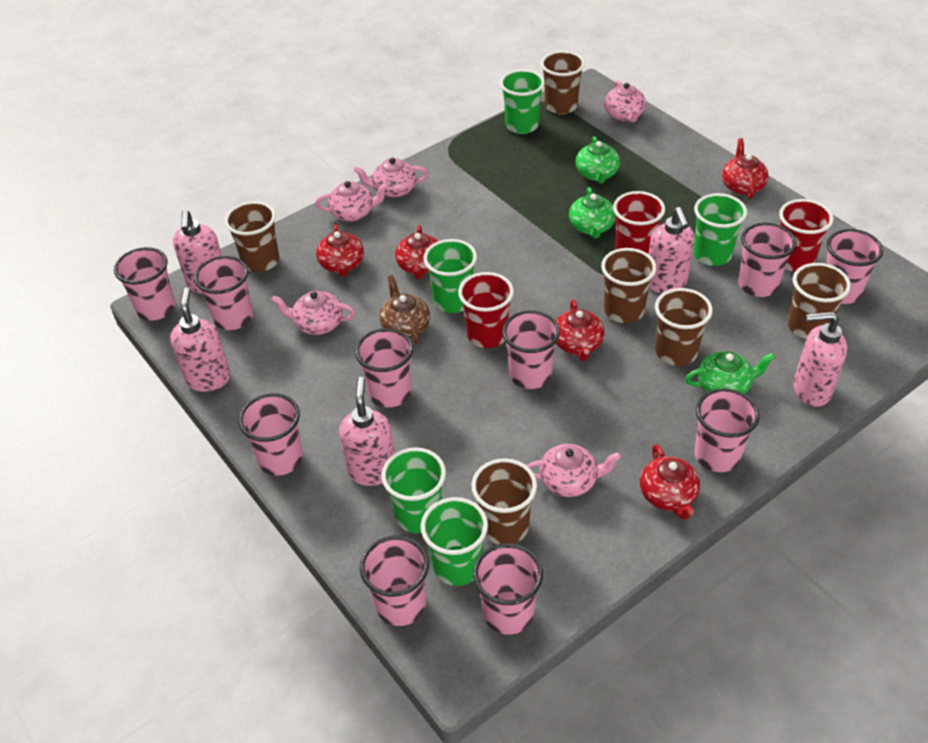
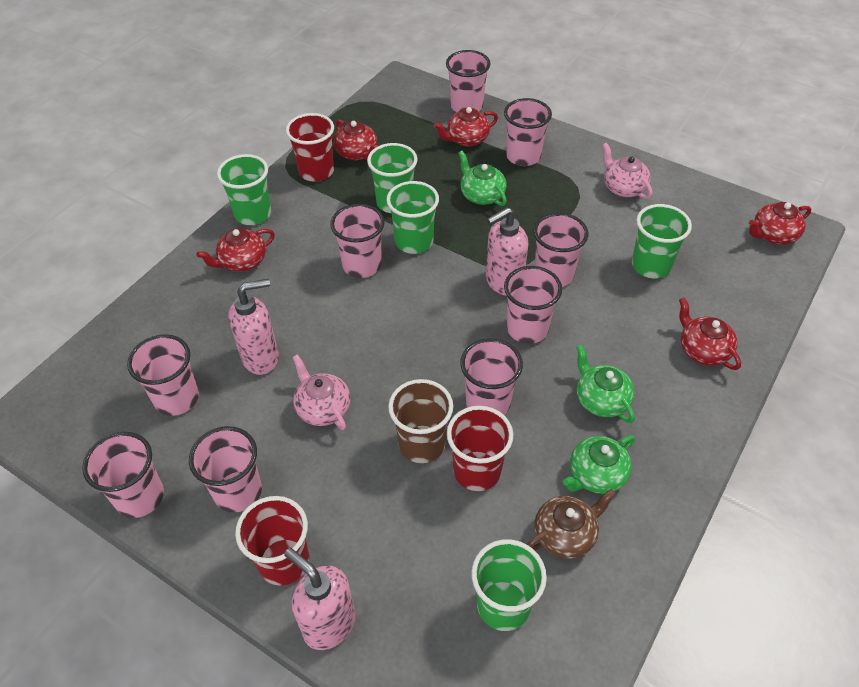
brown cup: 6 -> 1
pink cup: 10 -> 9
pink soap dispenser: 5 -> 3
pink teapot: 5 -> 2

